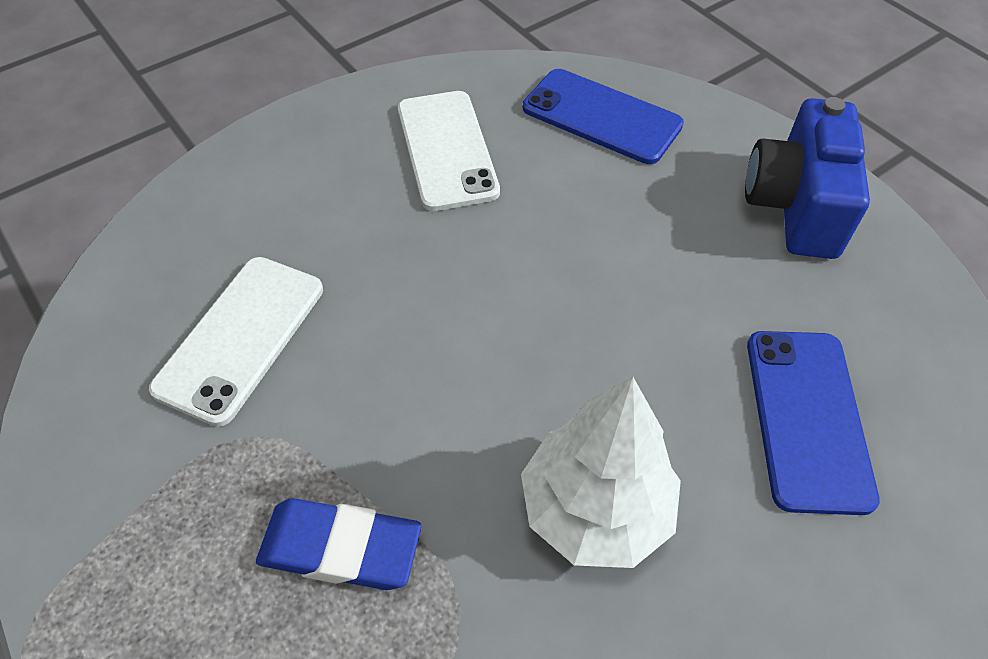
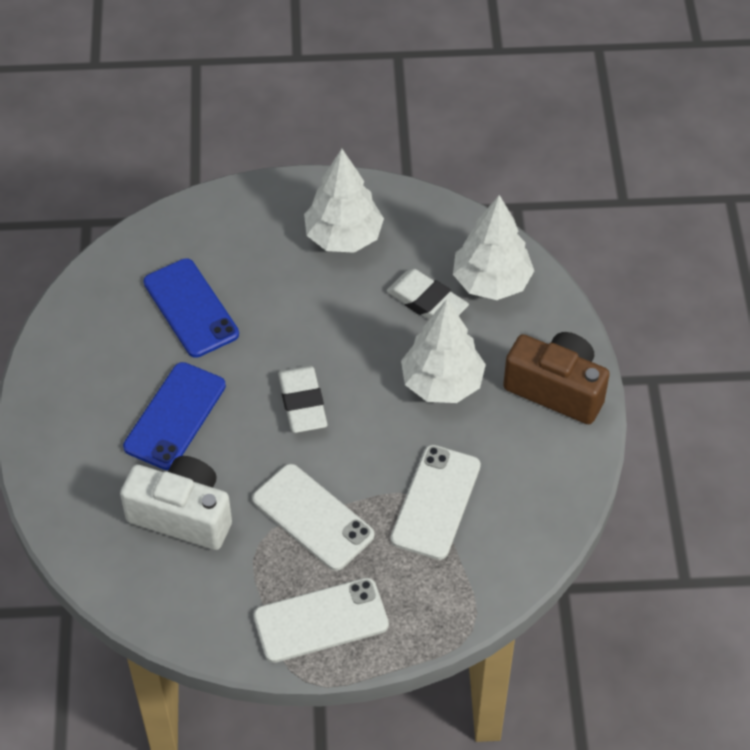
blue camera: 1 -> 0
blue eraser: 1 -> 0
brown camera: 0 -> 1
white camera: 0 -> 1
white eraser: 0 -> 2
white phone: 2 -> 3
white tree: 1 -> 3

